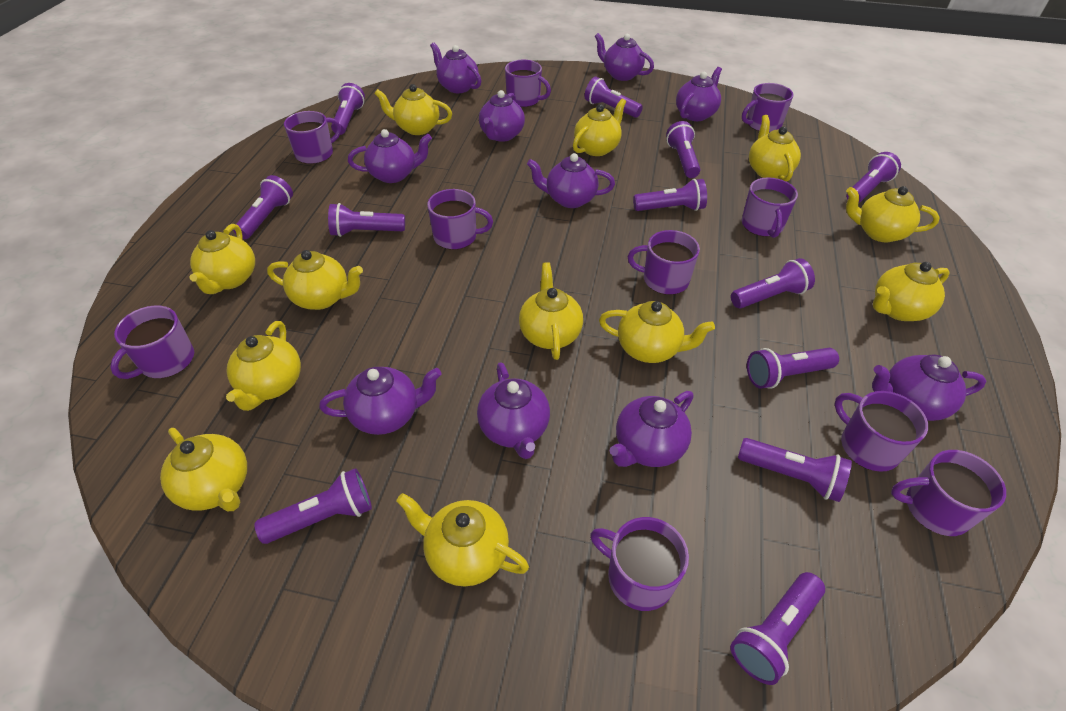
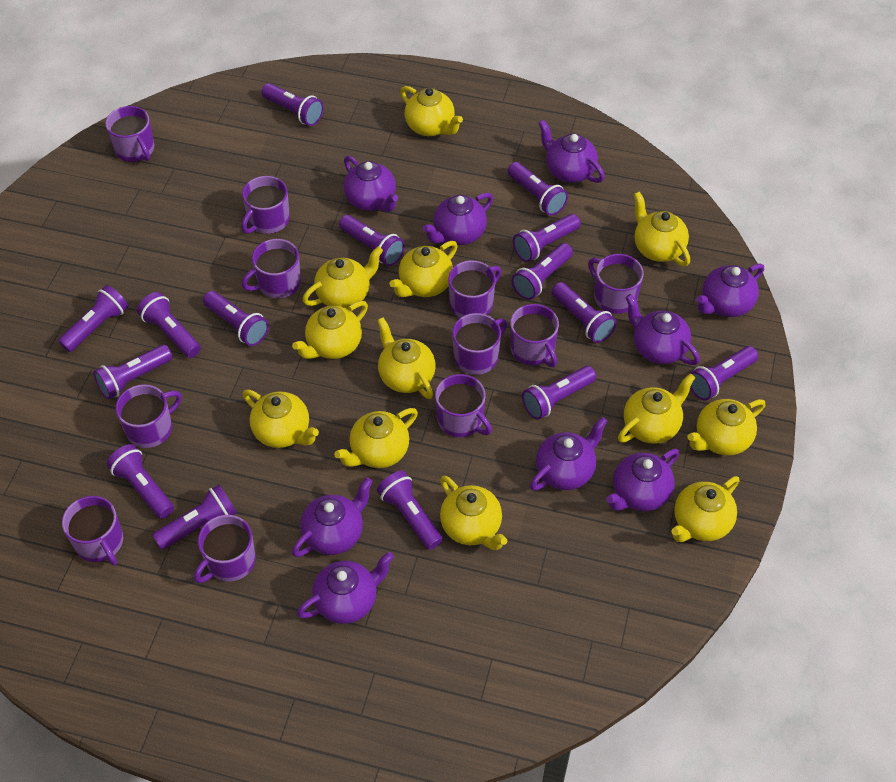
purple flashlight: 12 -> 15
purple mug: 10 -> 11
purple teapot: 10 -> 9

